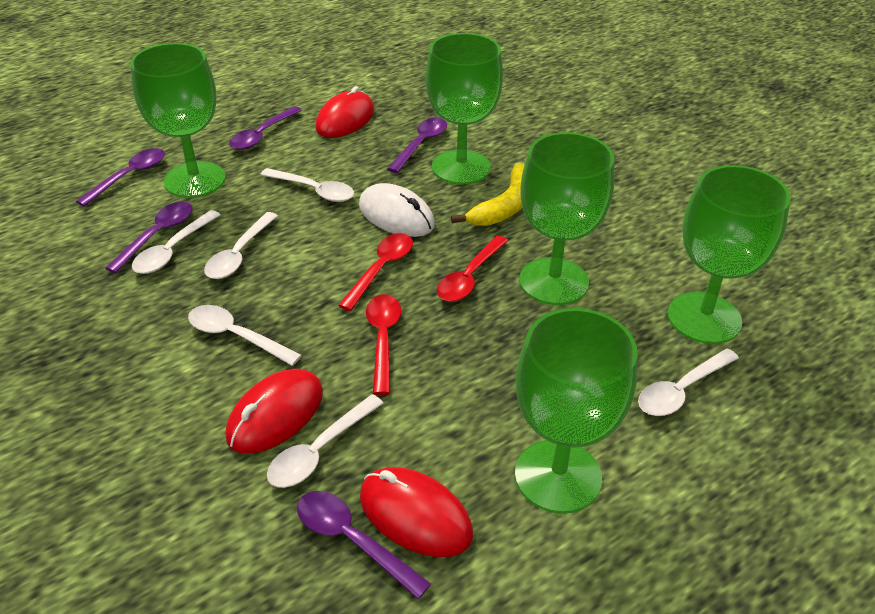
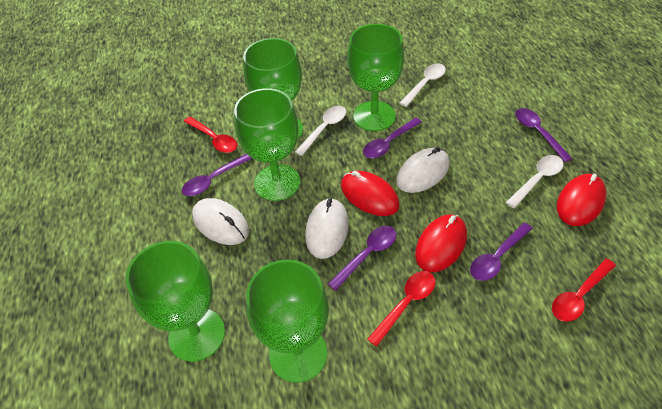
white mouse: 1 -> 3
white spoon: 6 -> 3
yellow banana: 1 -> 0

